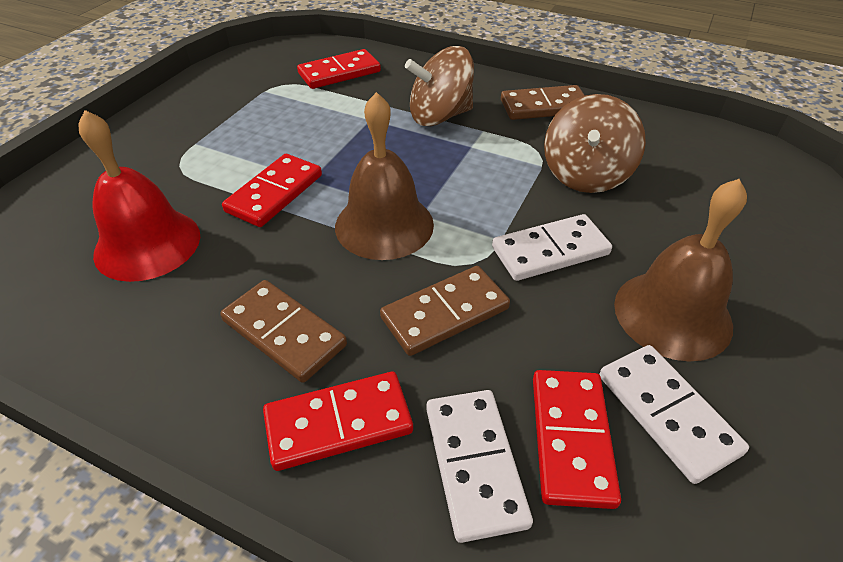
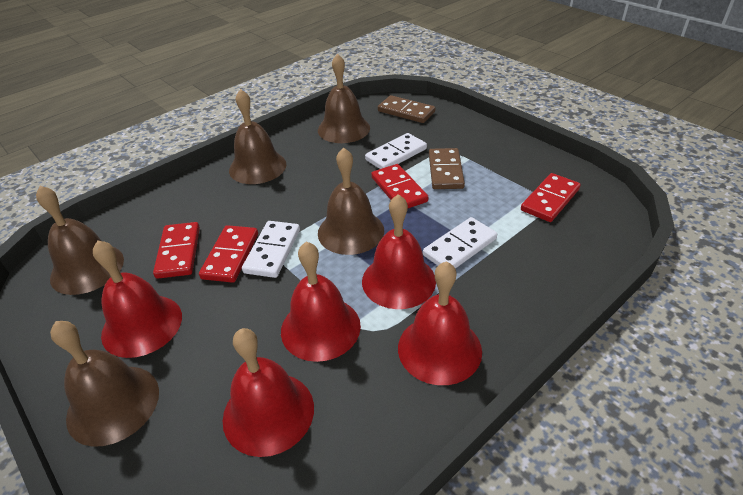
brown bell: 2 -> 5
brown domino: 3 -> 2
brown spinning top: 2 -> 0
red bell: 1 -> 5

